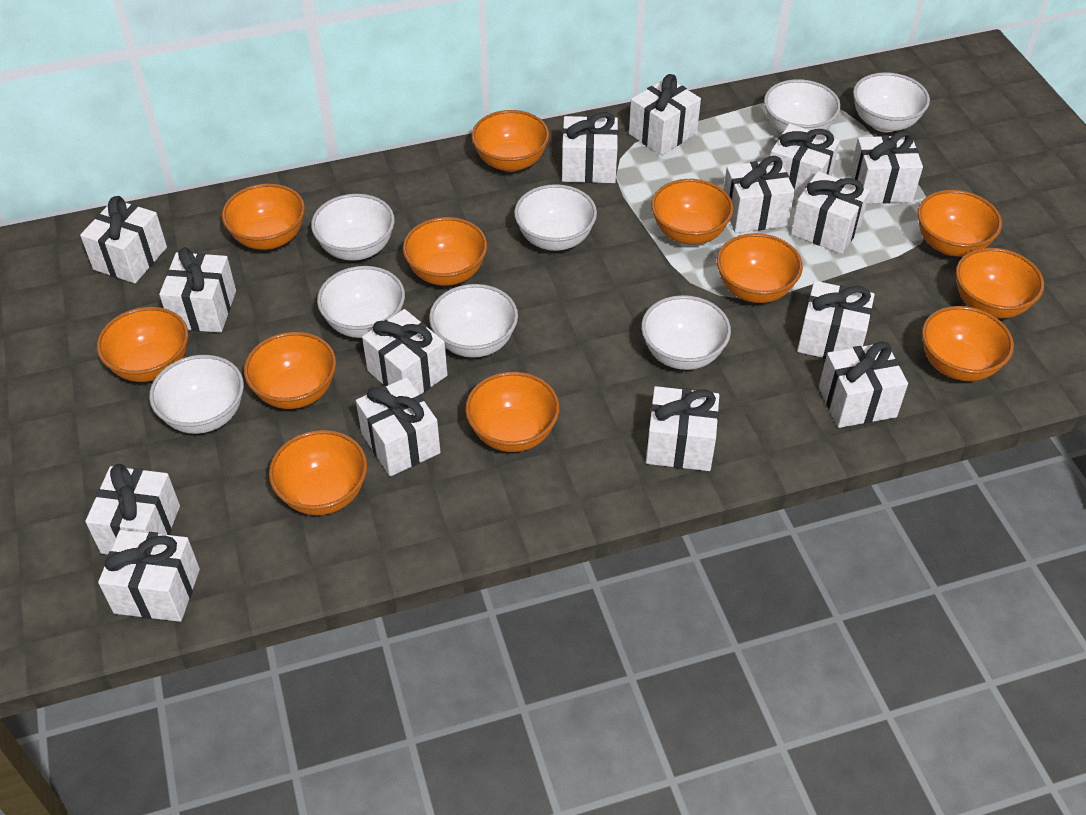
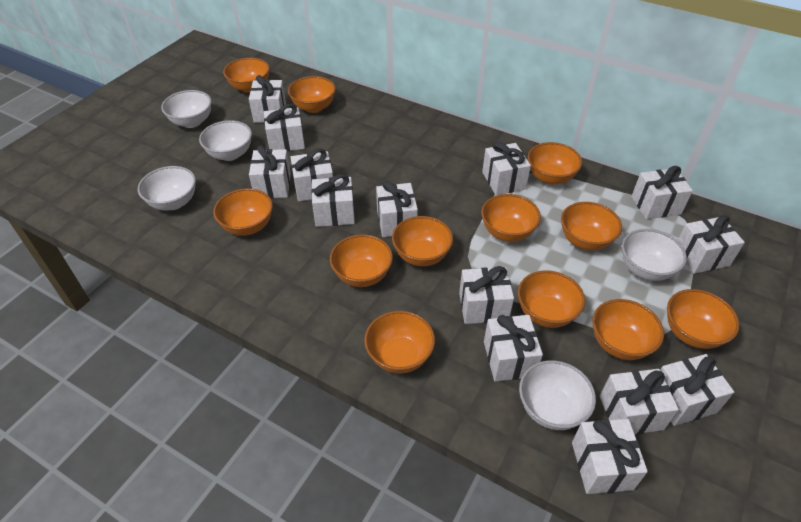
white bowl: 8 -> 5
white gift: 15 -> 14

